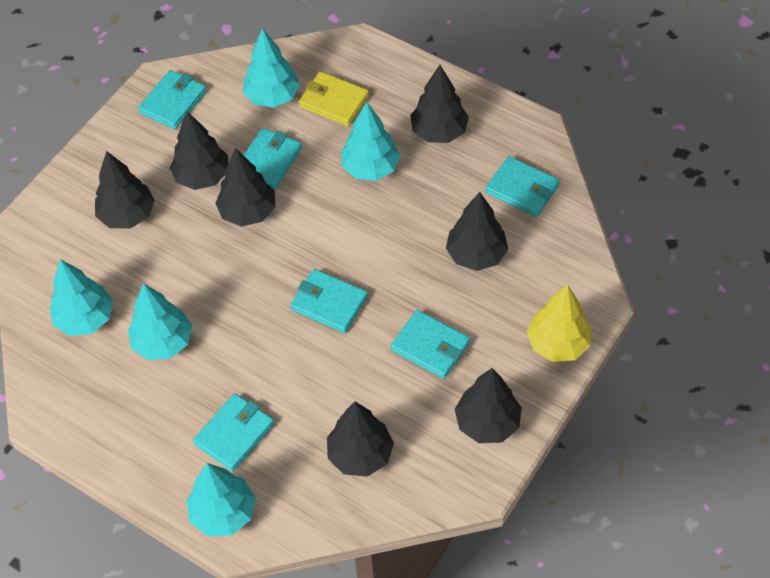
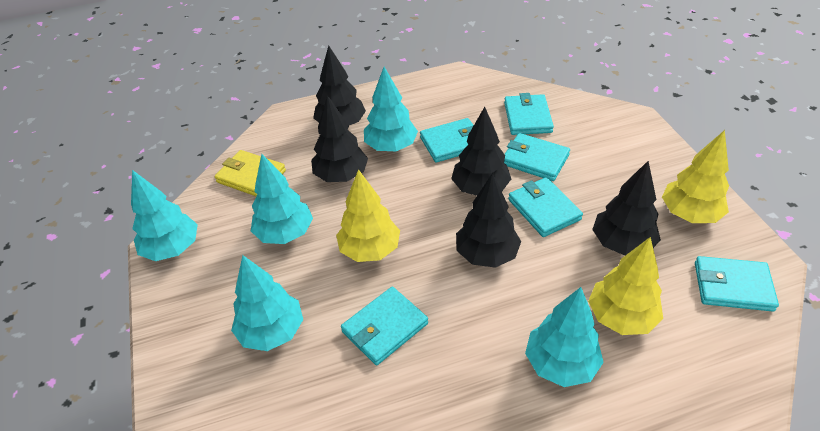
black tree: 7 -> 5
yellow tree: 1 -> 3

